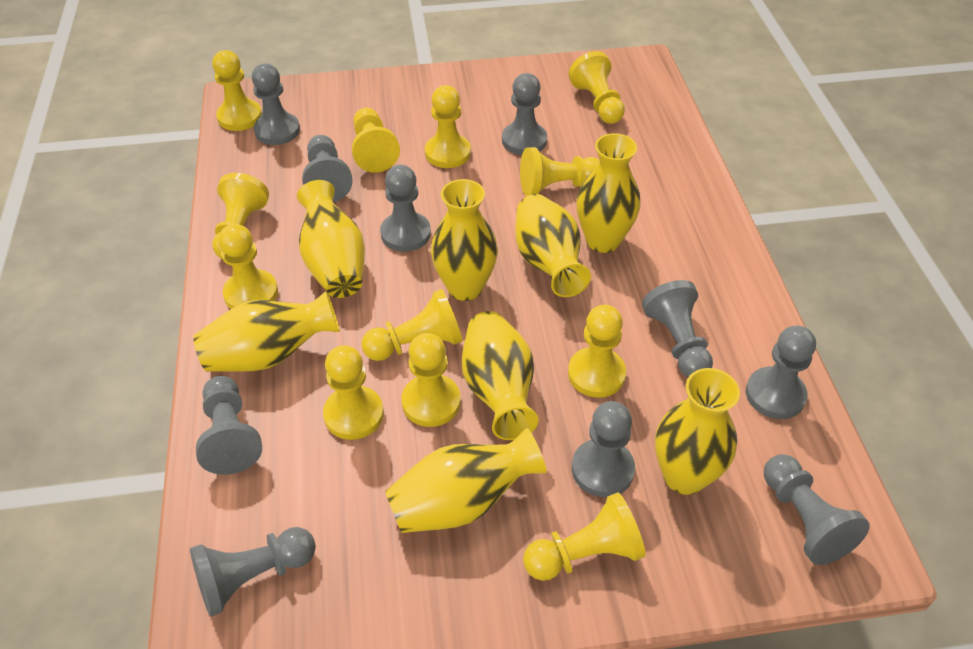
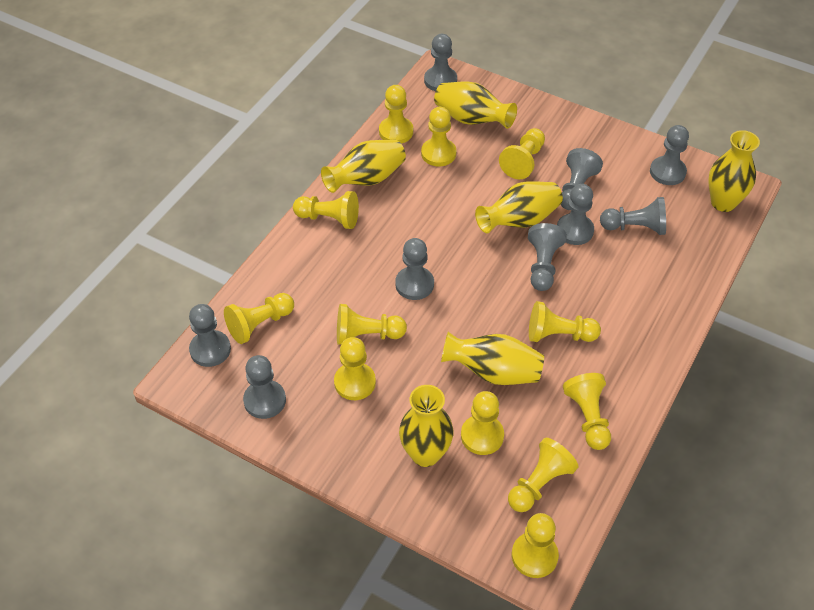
grey pawn: 10 -> 9
yellow vase: 8 -> 6

